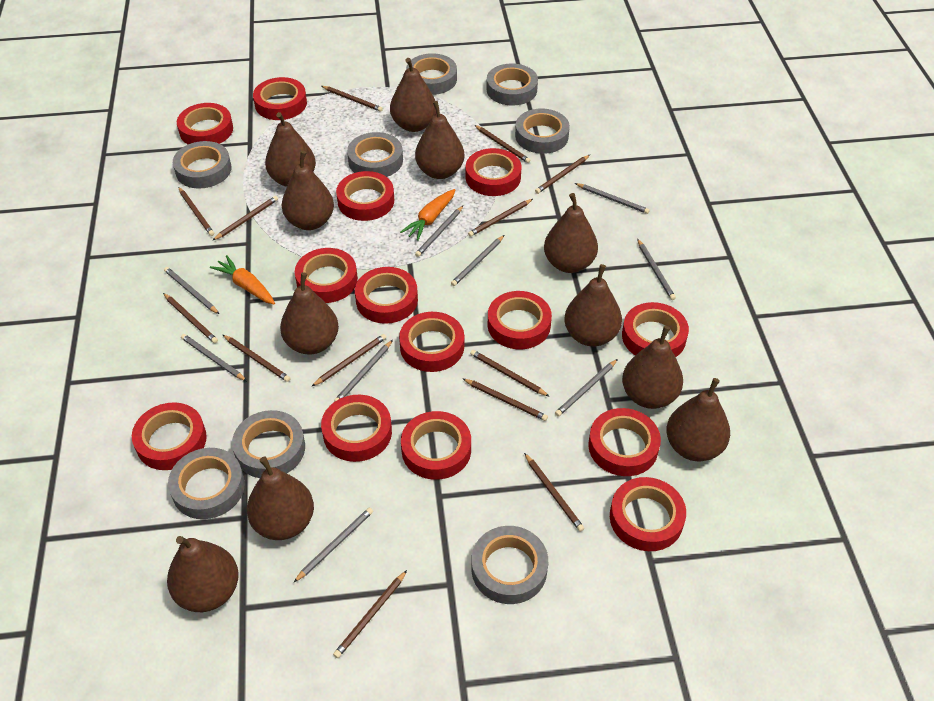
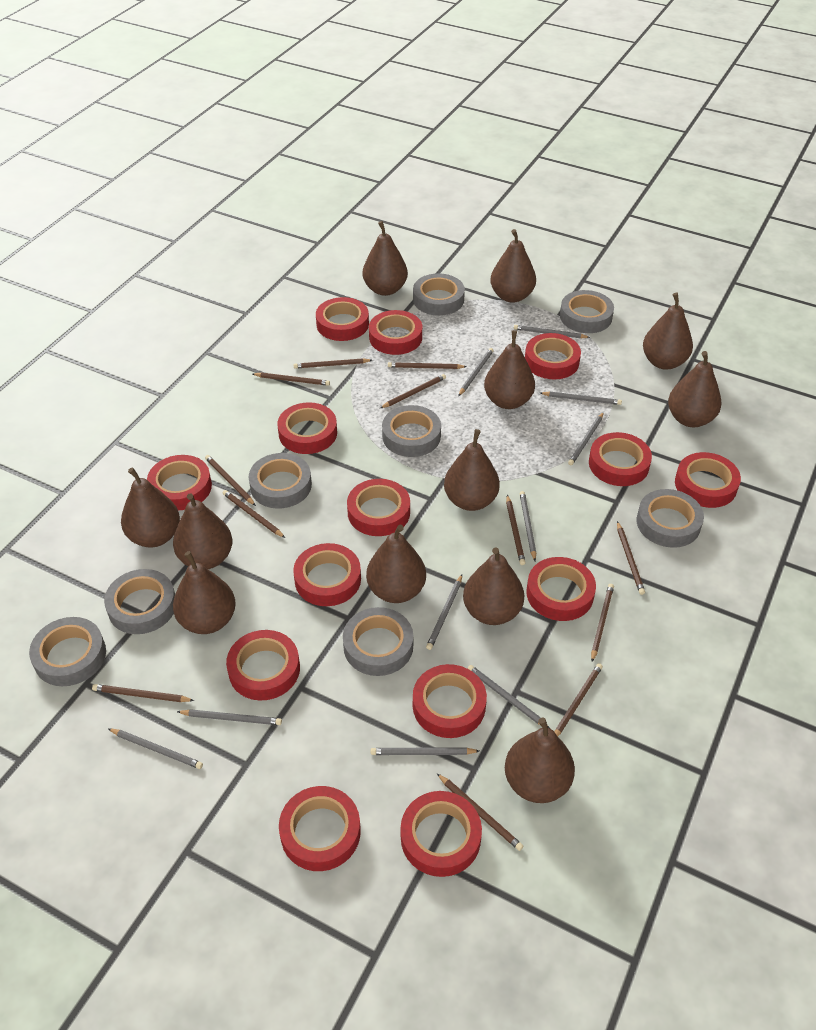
brown pear: 11 -> 12
brown pencil: 13 -> 12
grey pencil: 9 -> 10
orange carrot: 2 -> 0

